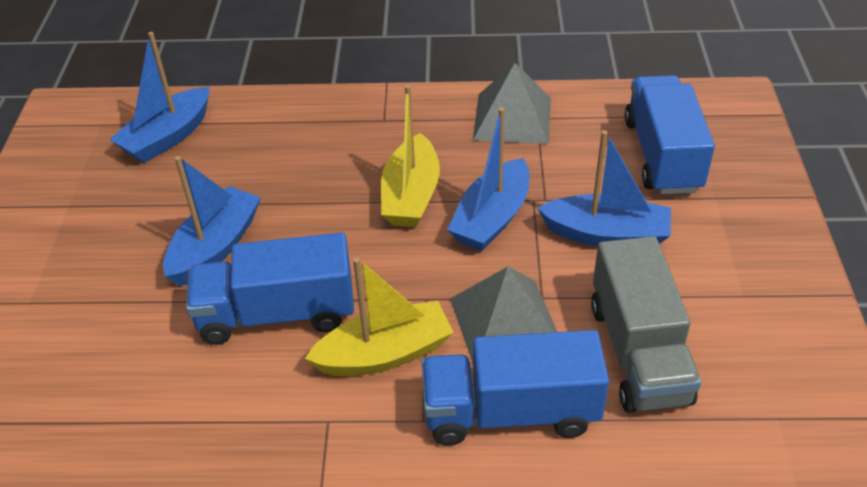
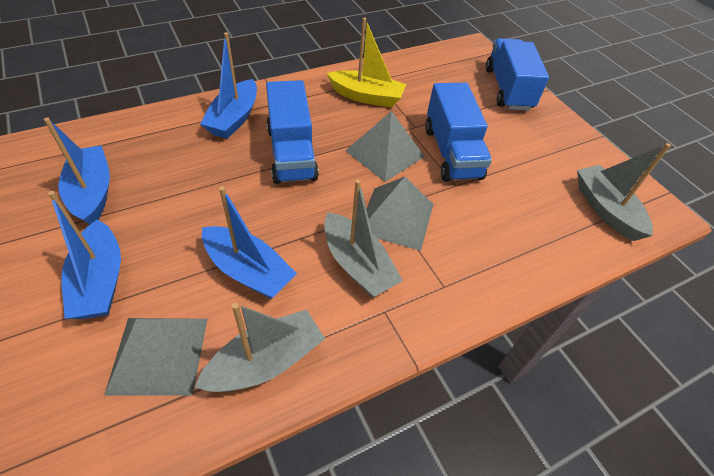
grey boat: 0 -> 3
grey pyramid: 2 -> 3
grey truck: 1 -> 0
yellow boat: 2 -> 1

